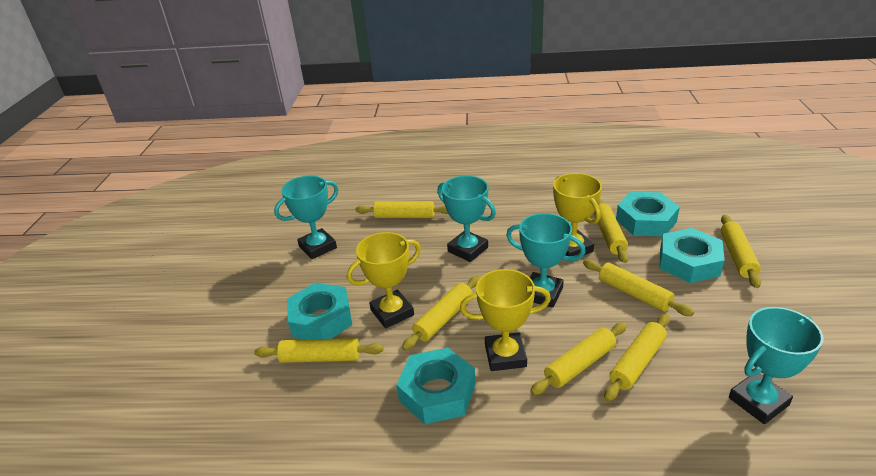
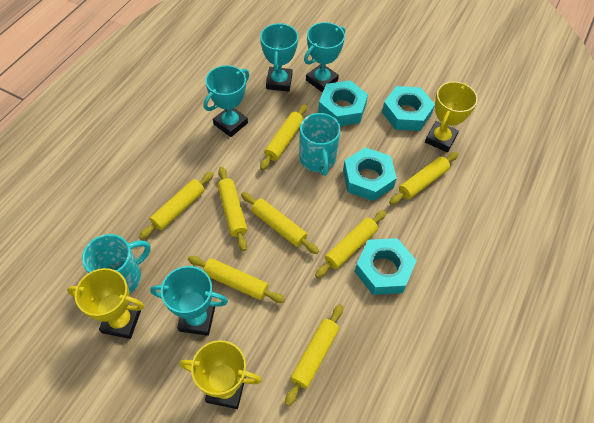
turquoise mug: 0 -> 2

